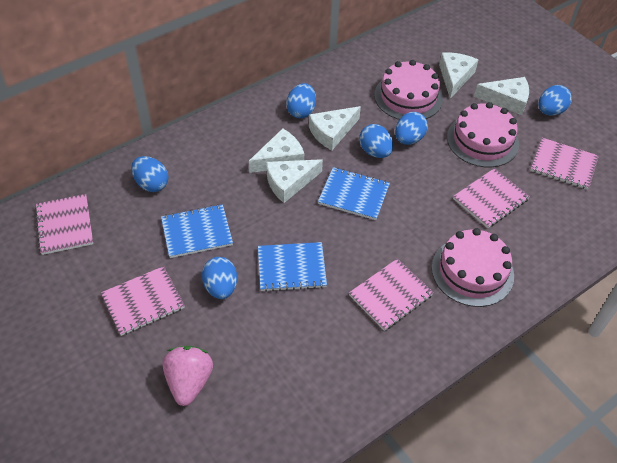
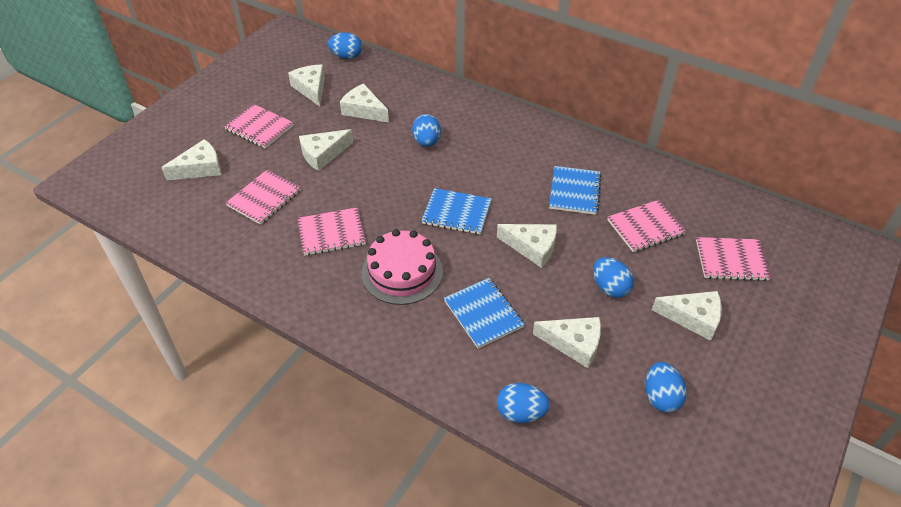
blue egg: 6 -> 5
pink cake: 3 -> 1
pink strawberry: 1 -> 0
white cheese: 5 -> 7

